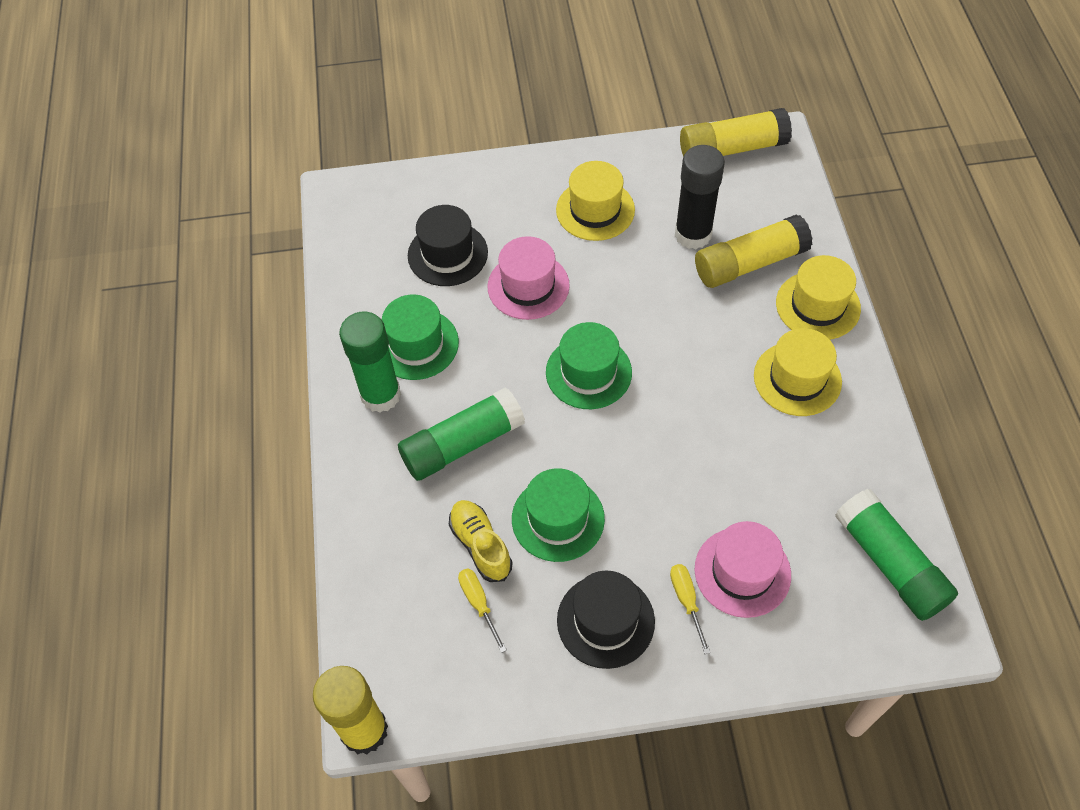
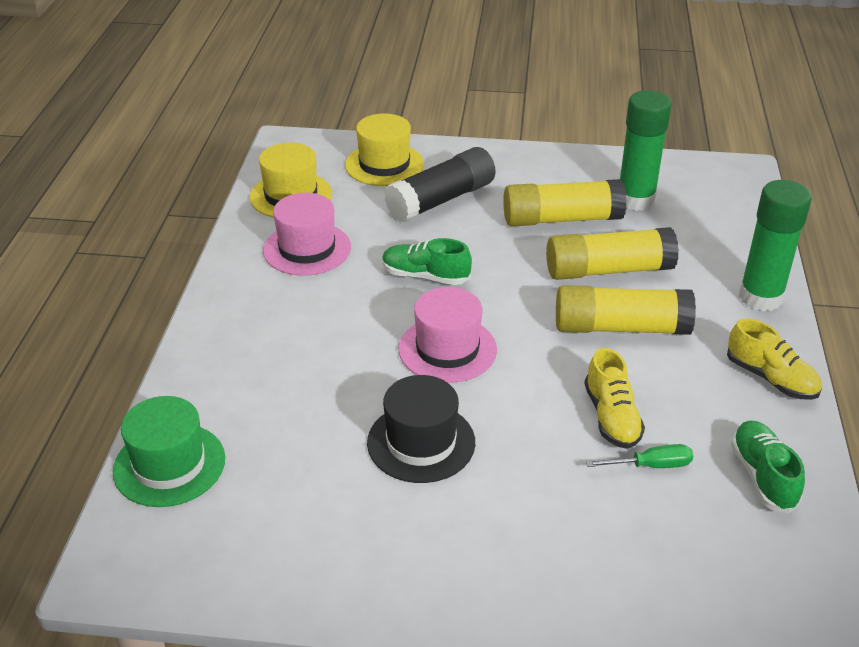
black hat: 2 -> 1
green glue stick: 3 -> 2
green hat: 3 -> 1
green screwdriver: 0 -> 1
green shoe: 0 -> 2
yellow hat: 3 -> 2
yellow screwdriver: 2 -> 0
yellow shoe: 1 -> 2

